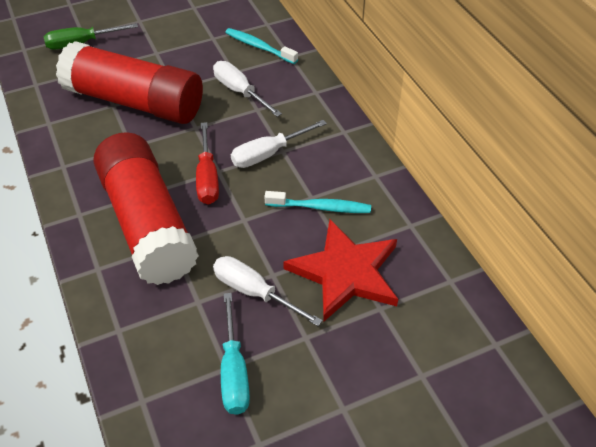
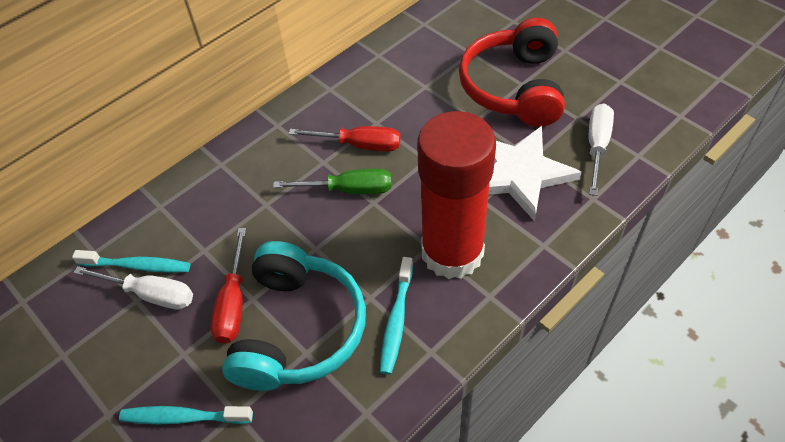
red glue stick: 2 -> 1
red headphones: 0 -> 1
red screwdriver: 1 -> 2
red star: 1 -> 0
turquoise headphones: 0 -> 1
turquoise screwdriver: 1 -> 0
turquoise toothbrush: 2 -> 3
white screwdriver: 3 -> 2
white star: 0 -> 1

